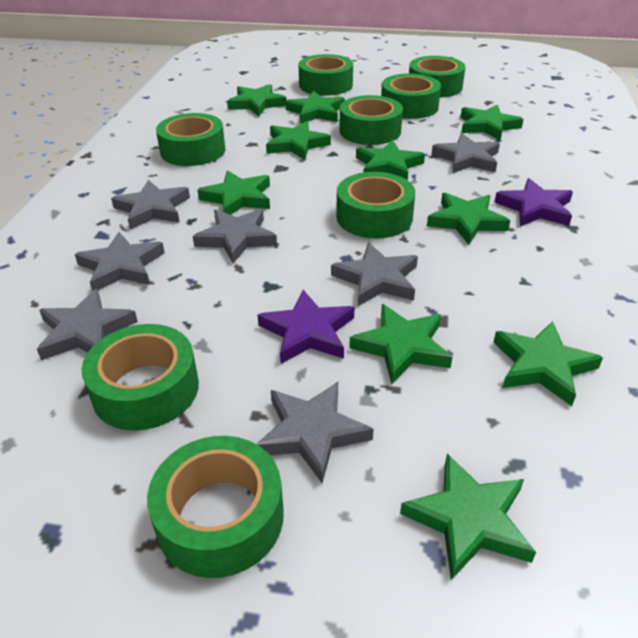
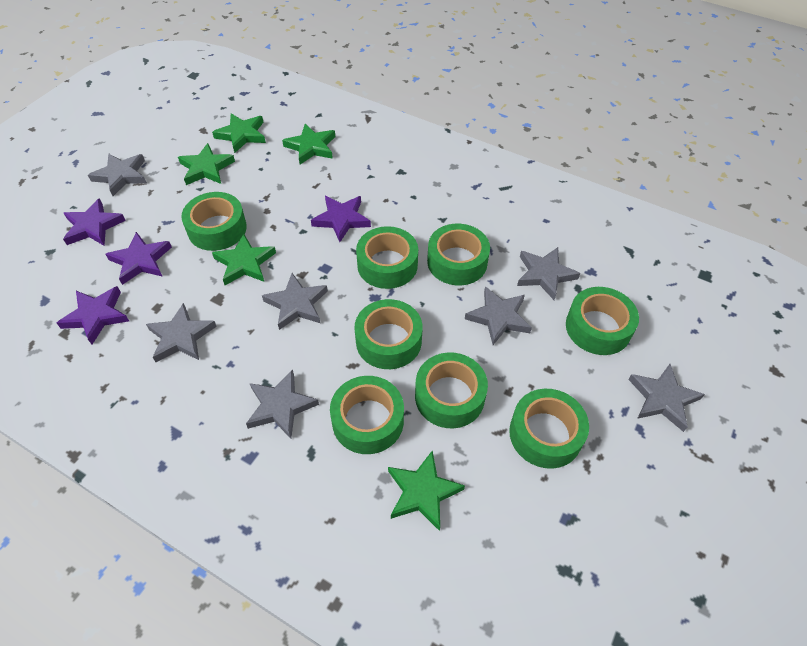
green star: 10 -> 5
purple star: 2 -> 4

